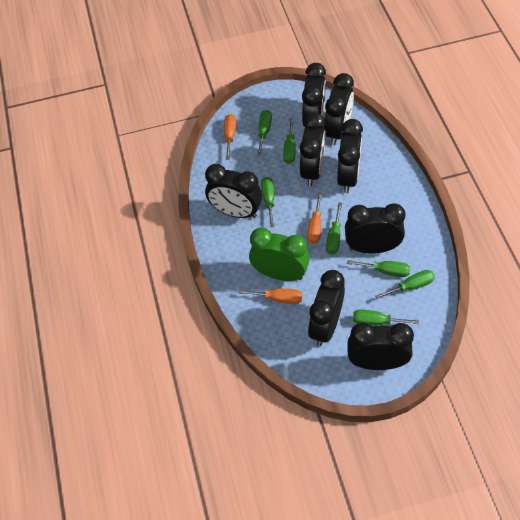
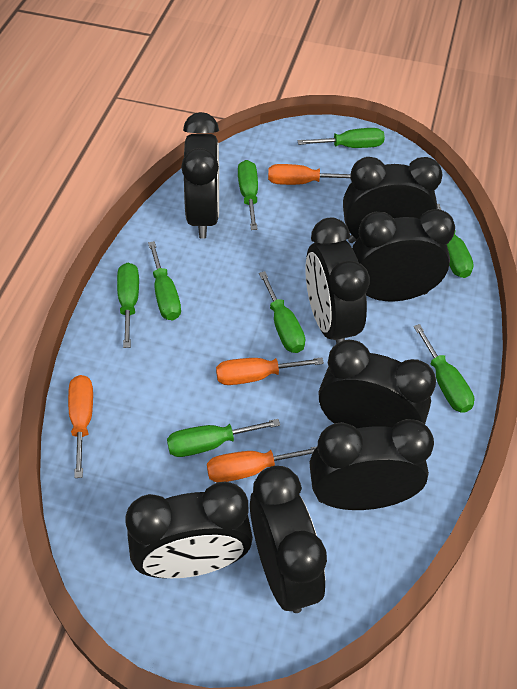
green clock: 1 -> 0
green screwdriver: 7 -> 8
orange screwdriver: 3 -> 4

